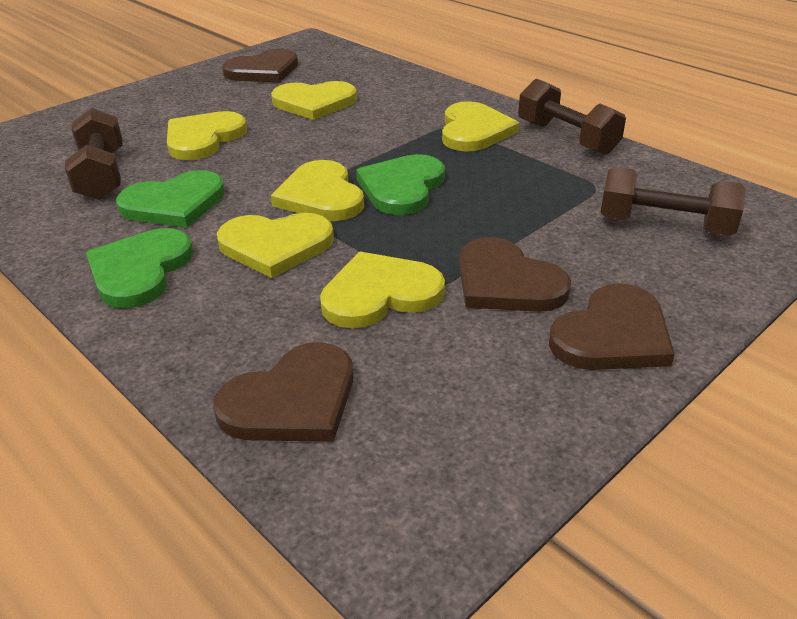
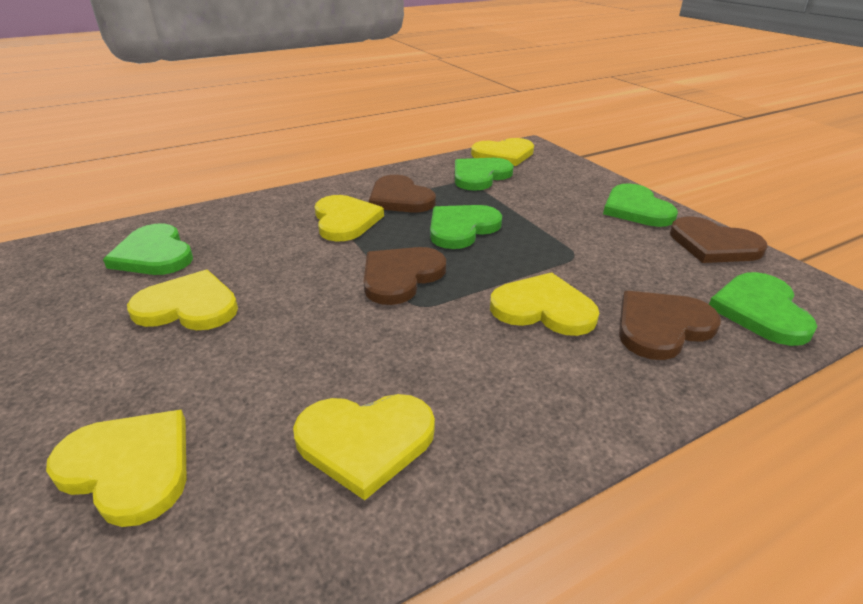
brown dumbbell: 3 -> 0
green heart: 3 -> 5

